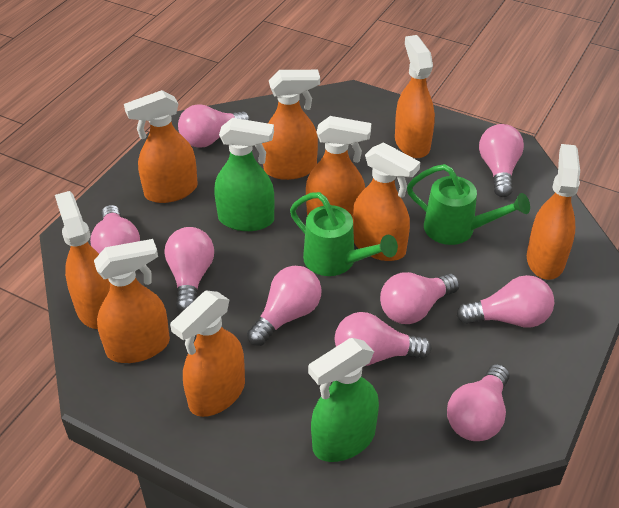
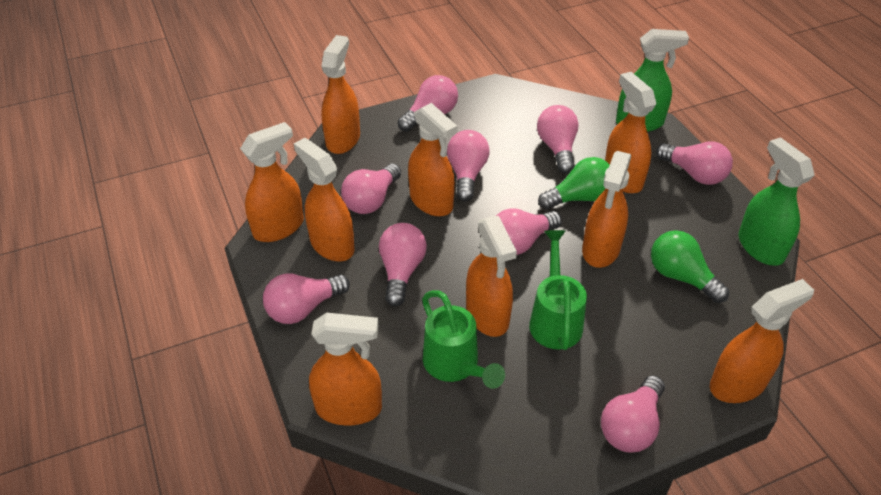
green light bulb: 0 -> 2

